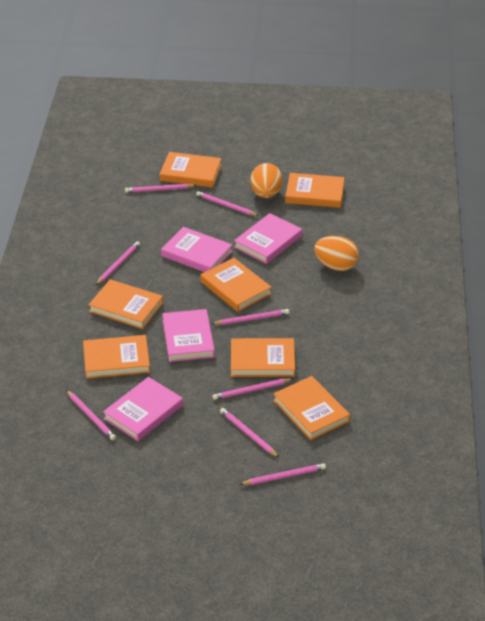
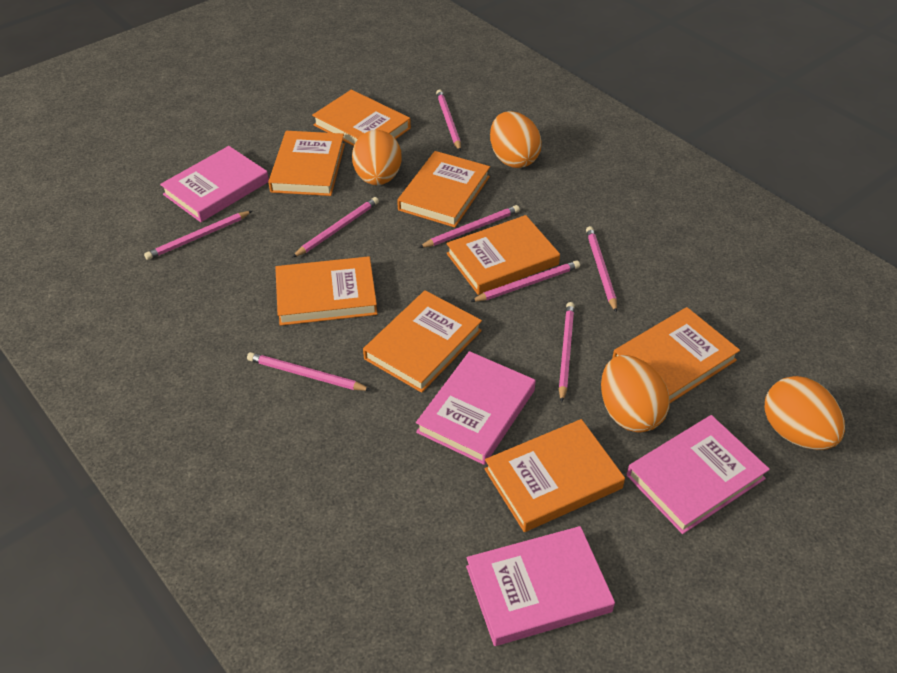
orange book: 7 -> 8
orange egg: 2 -> 4

